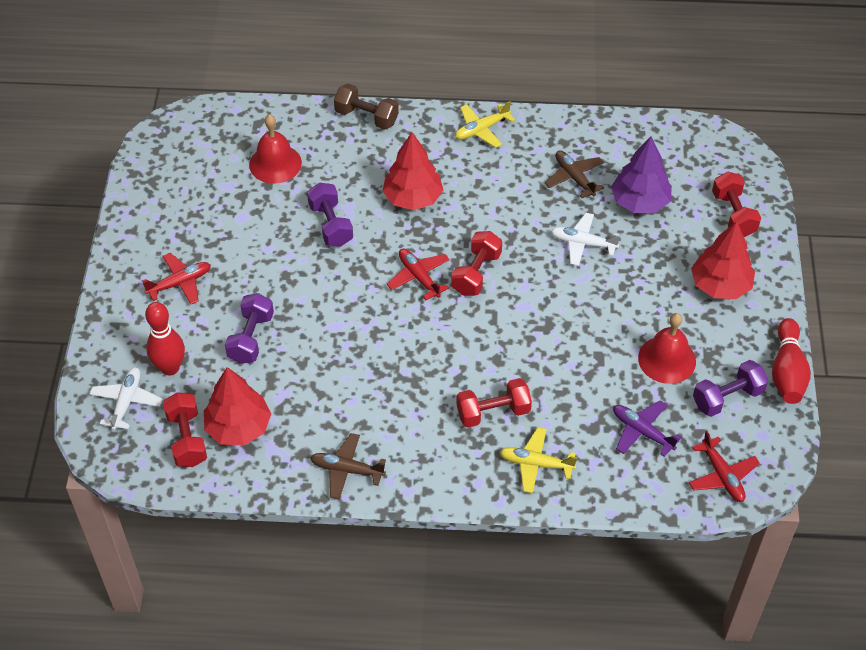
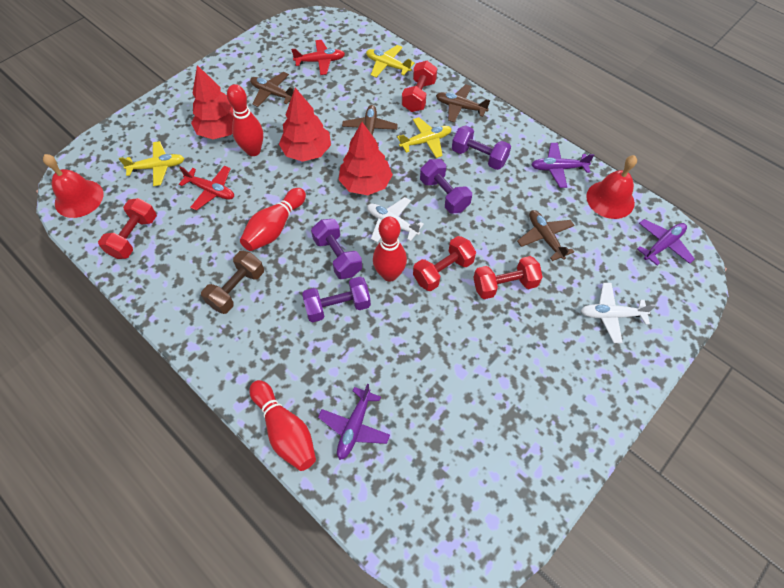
brown plane: 2 -> 4
purple dumbbell: 3 -> 4
purple plane: 1 -> 3
purple tree: 1 -> 0
red bowling pin: 2 -> 4
red plane: 3 -> 2
yellow plane: 2 -> 3

